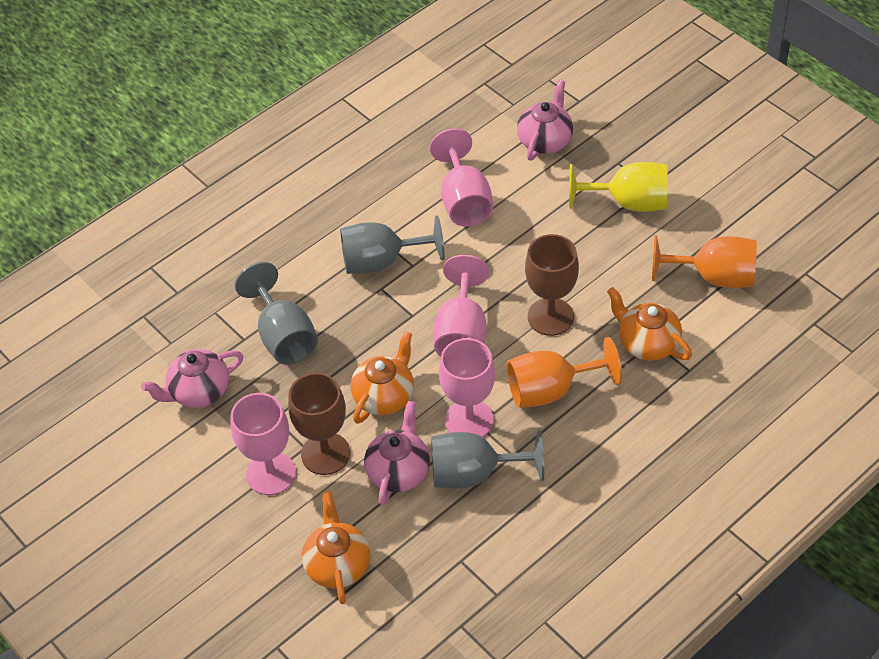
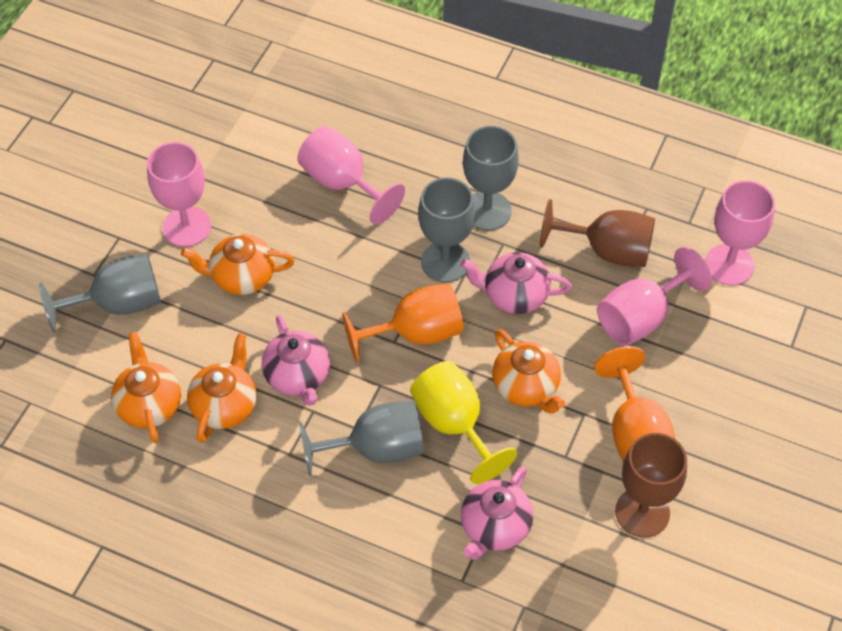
grey goblet: 3 -> 4
orange teapot: 3 -> 4

